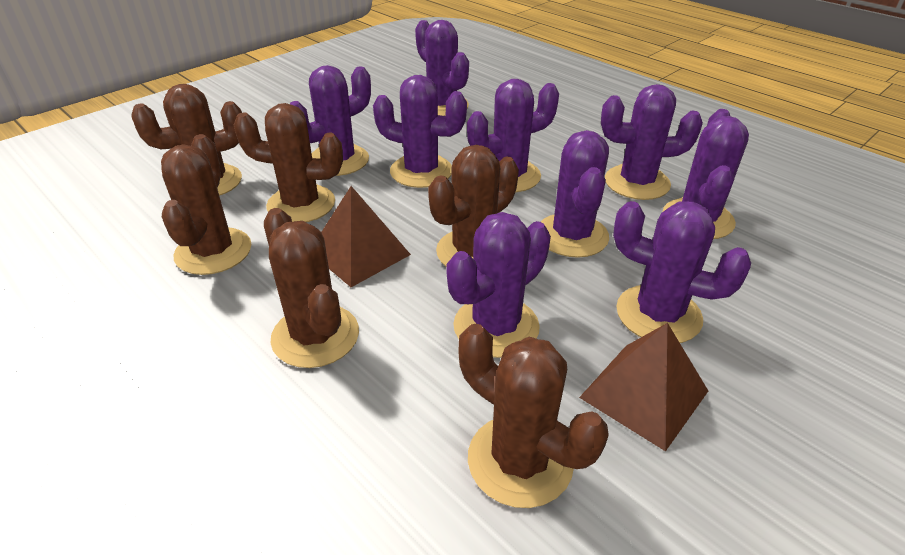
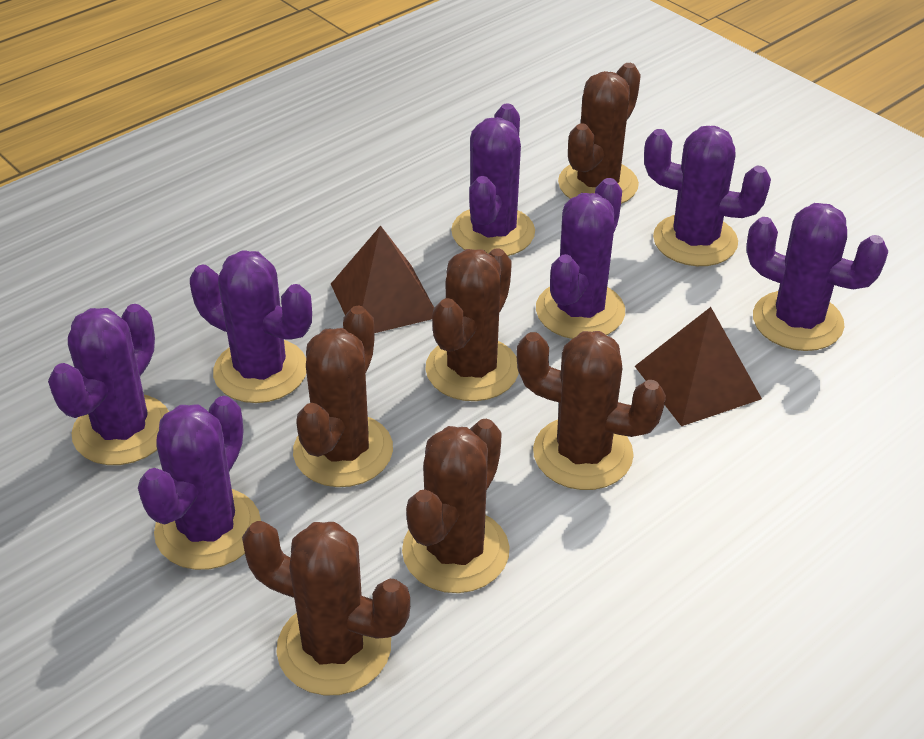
purple cactus: 9 -> 7

